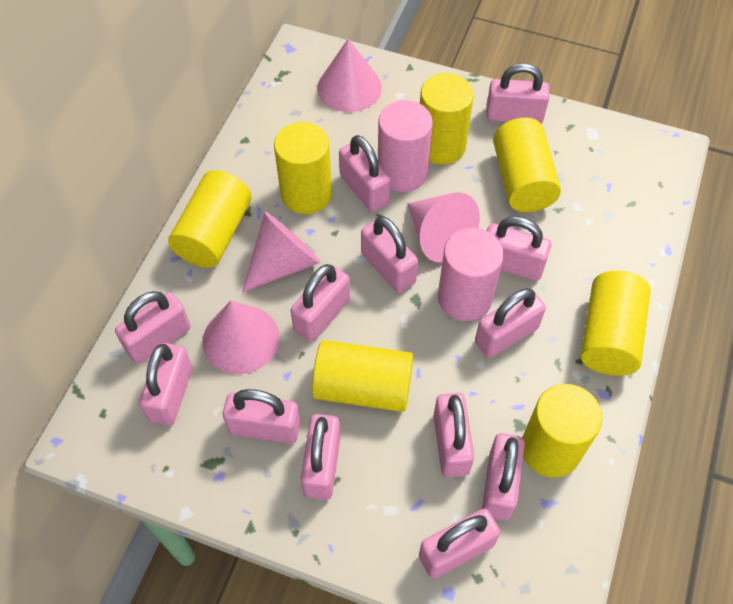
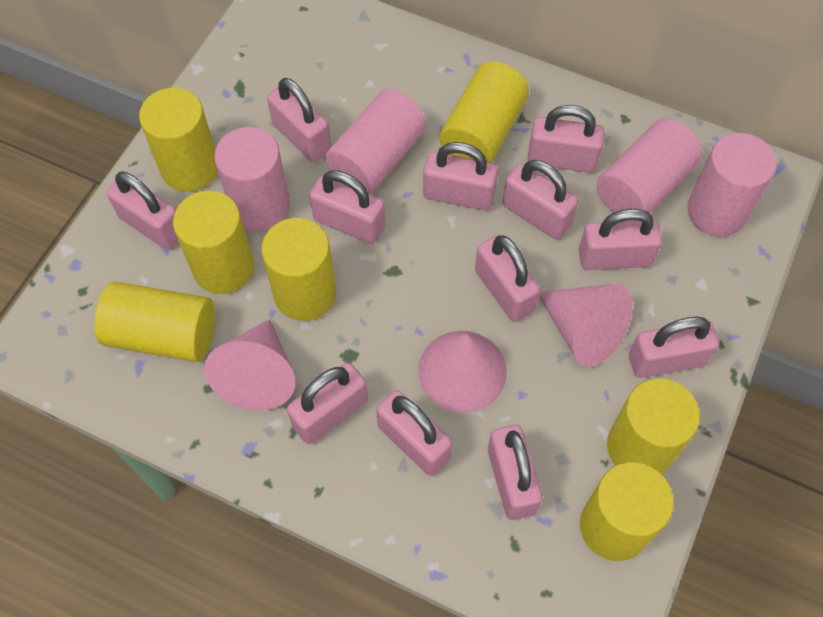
pink cone: 4 -> 3
pink cylinder: 2 -> 4
pink padlock: 13 -> 12

